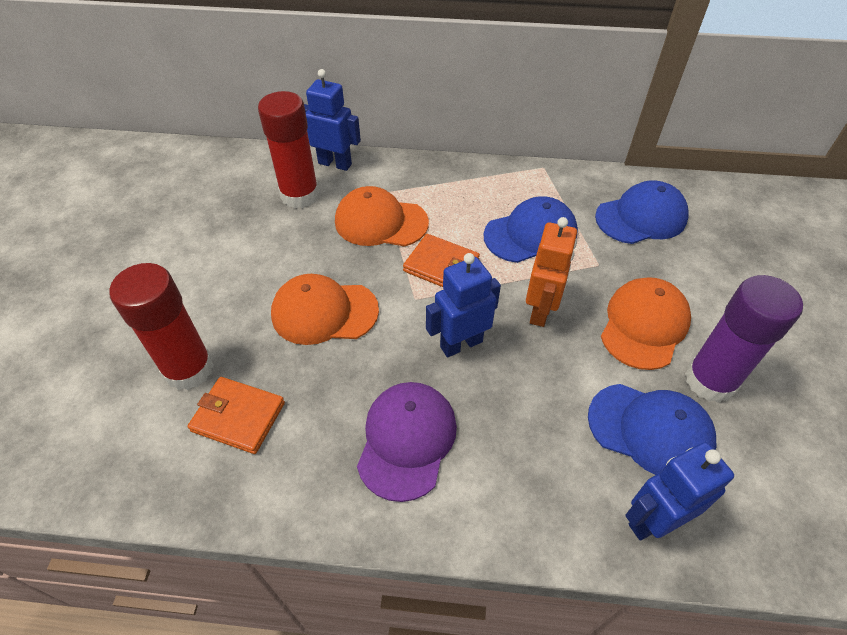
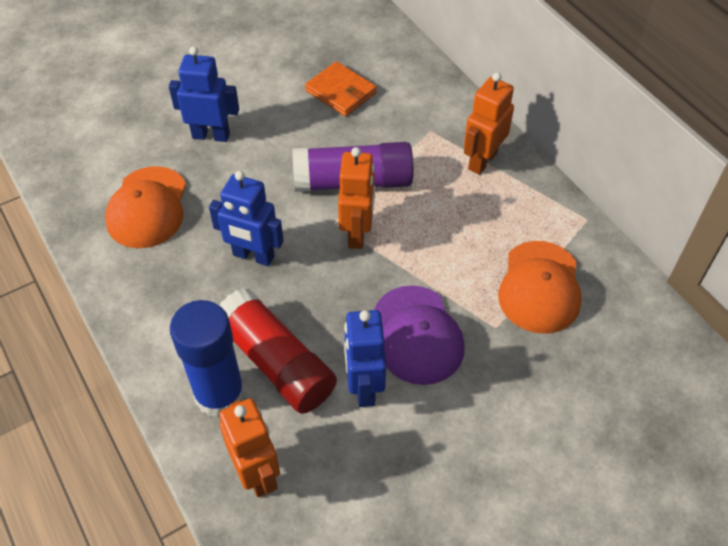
blue cap: 3 -> 0
blue glue stick: 0 -> 1
orange cap: 3 -> 2
orange robot: 1 -> 3
orange wallet: 2 -> 1
red glue stick: 2 -> 1

